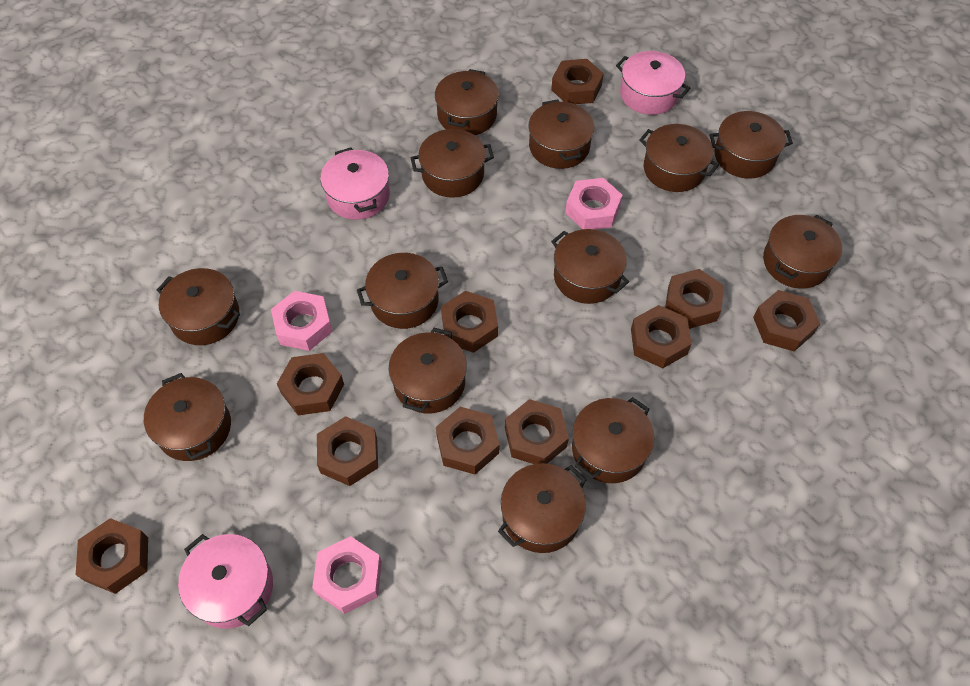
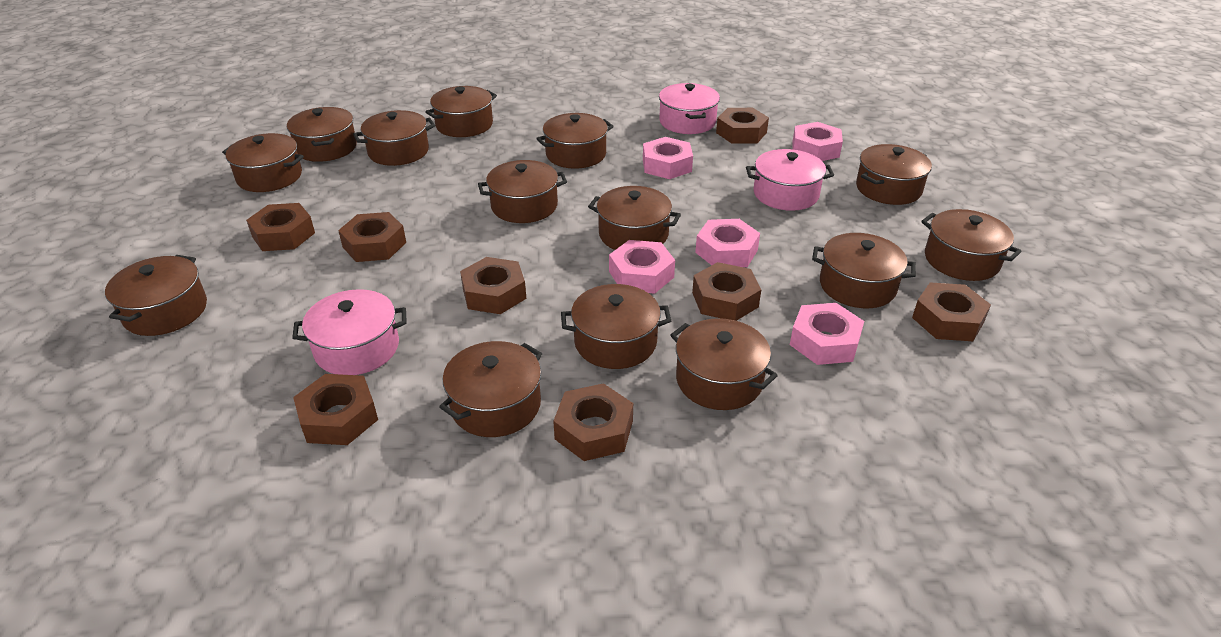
brown nut: 10 -> 8
brown pot: 13 -> 14
pink nut: 3 -> 5

